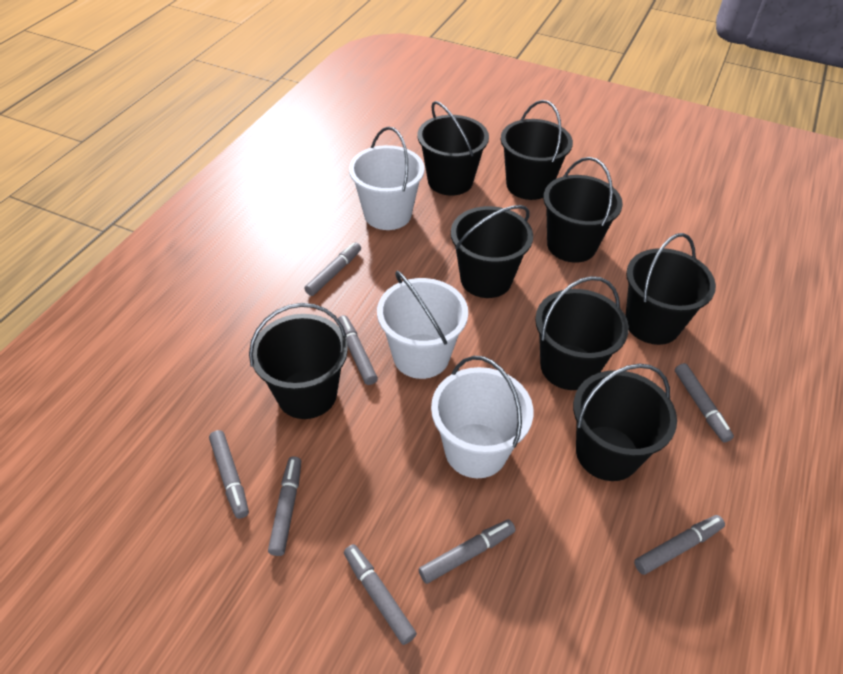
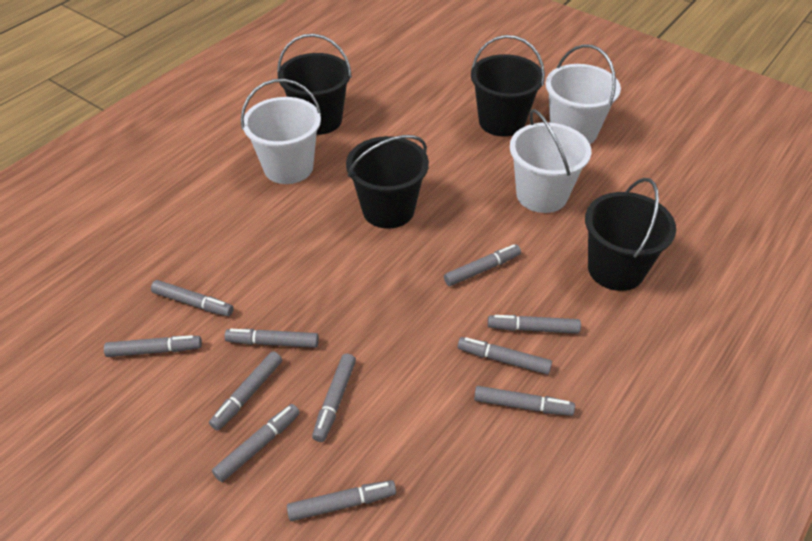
black bucket: 8 -> 4
grey marker: 8 -> 11

